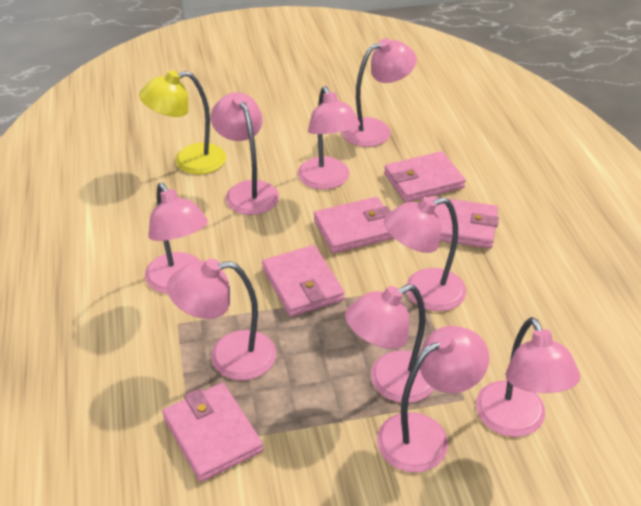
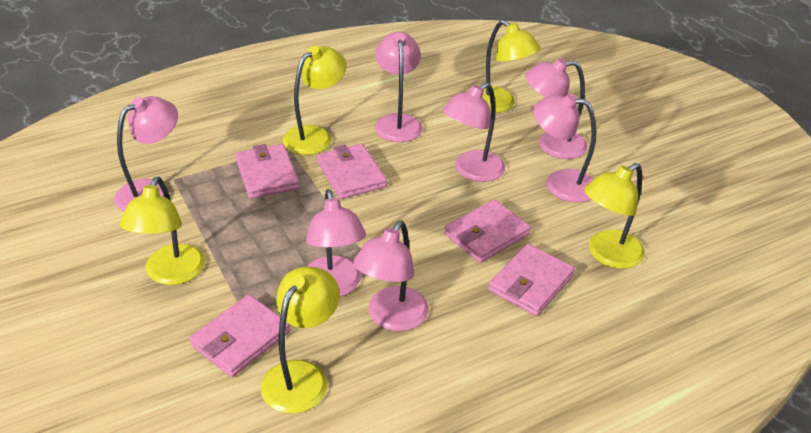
pink lamp: 9 -> 7
yellow lamp: 1 -> 5

